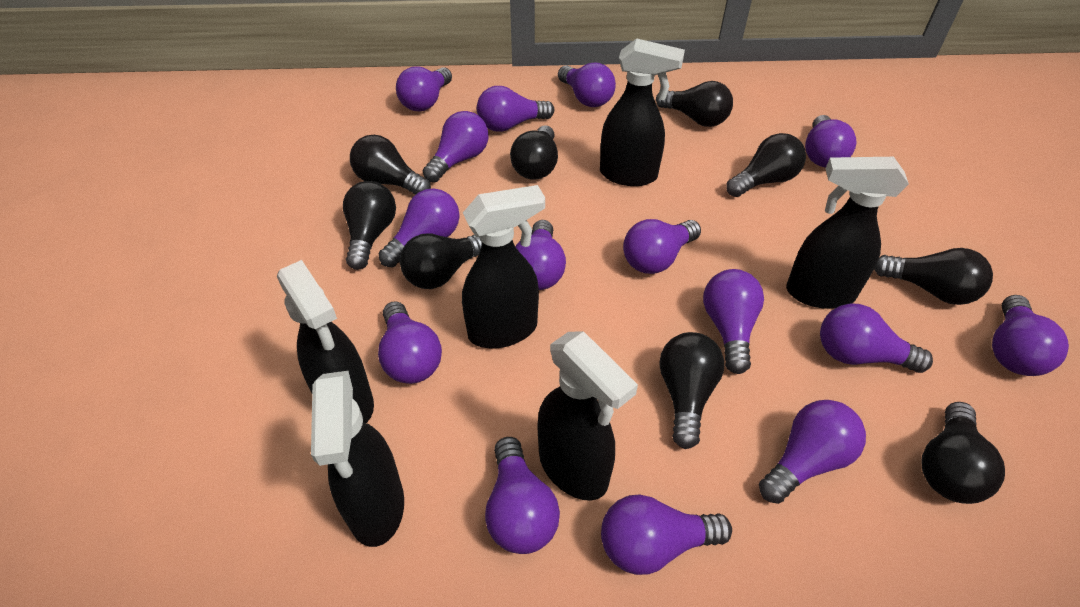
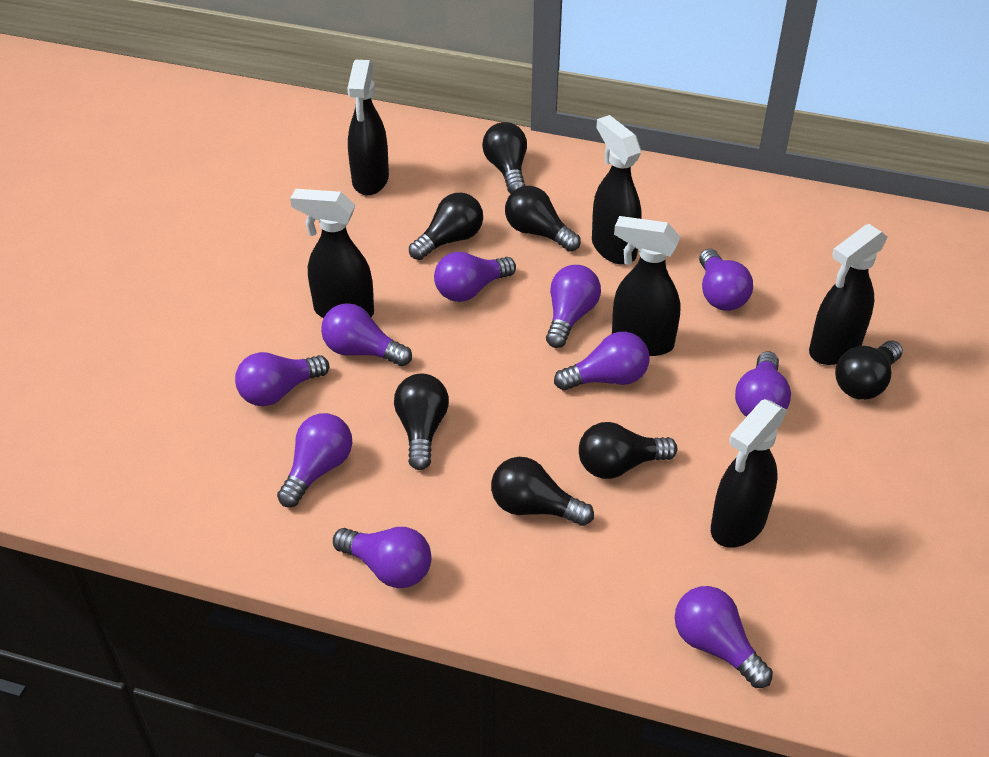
black light bulb: 9 -> 7
purple light bulb: 15 -> 10

